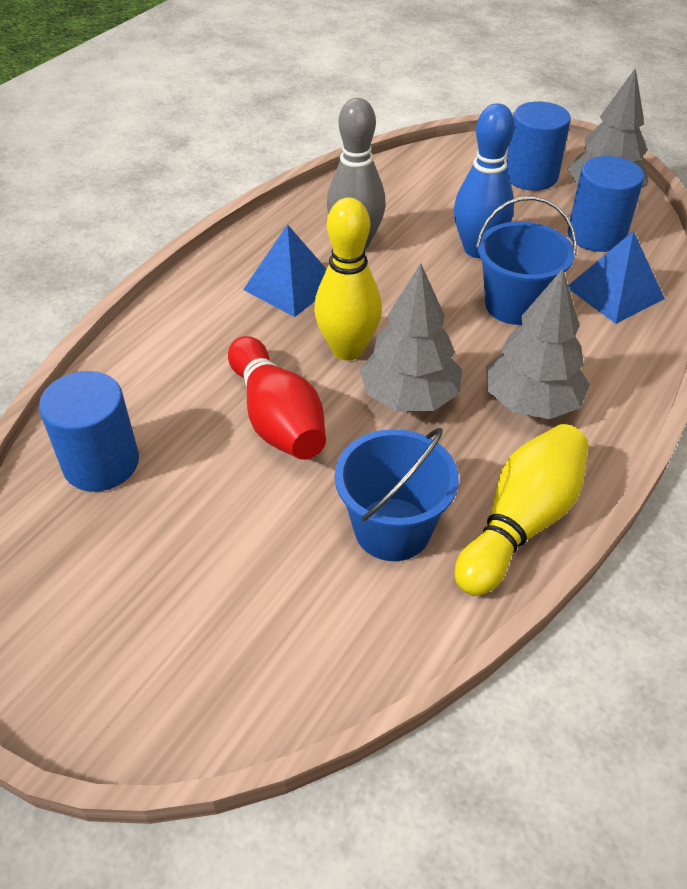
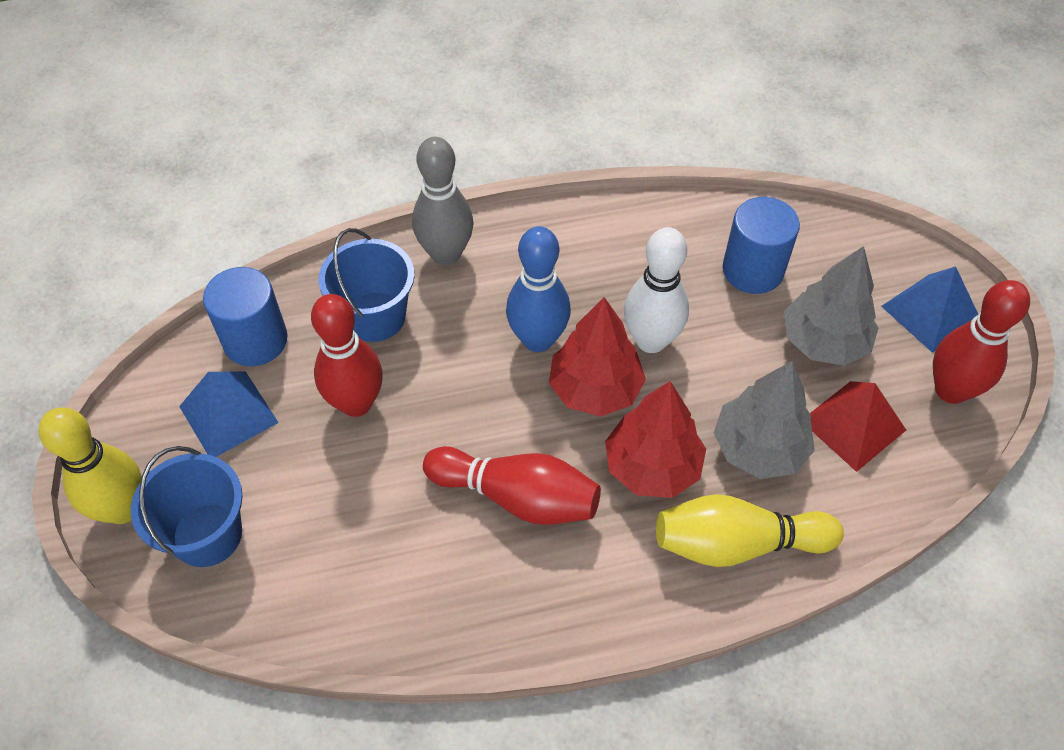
blue cylinder: 3 -> 2
grey tree: 3 -> 2
red bowling pin: 1 -> 3
red pyramid: 0 -> 1
red tree: 0 -> 2
white bowling pin: 0 -> 1

